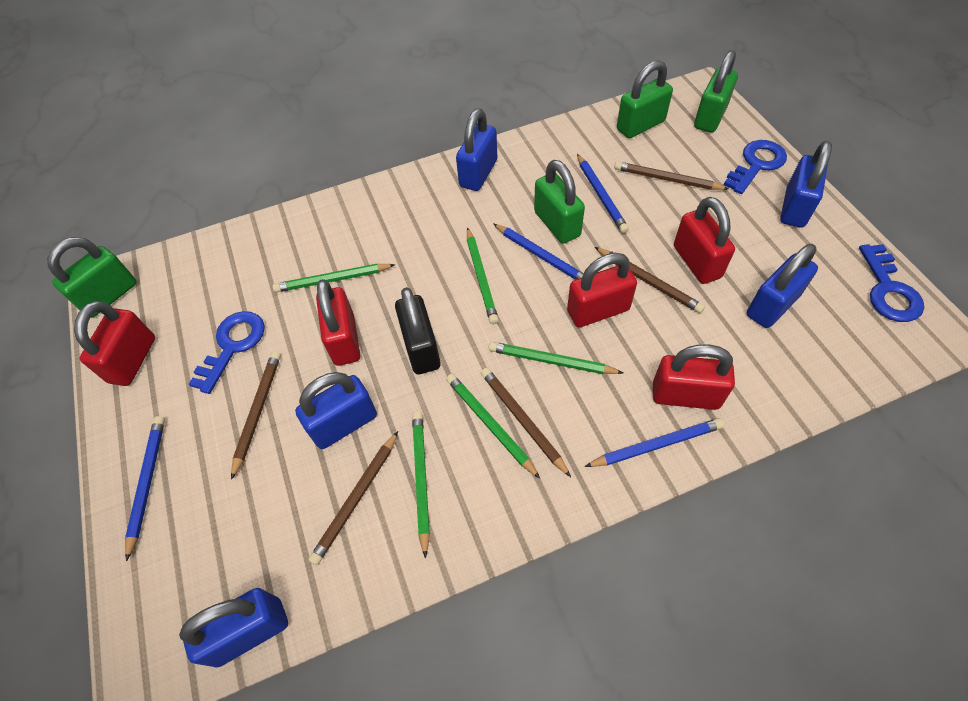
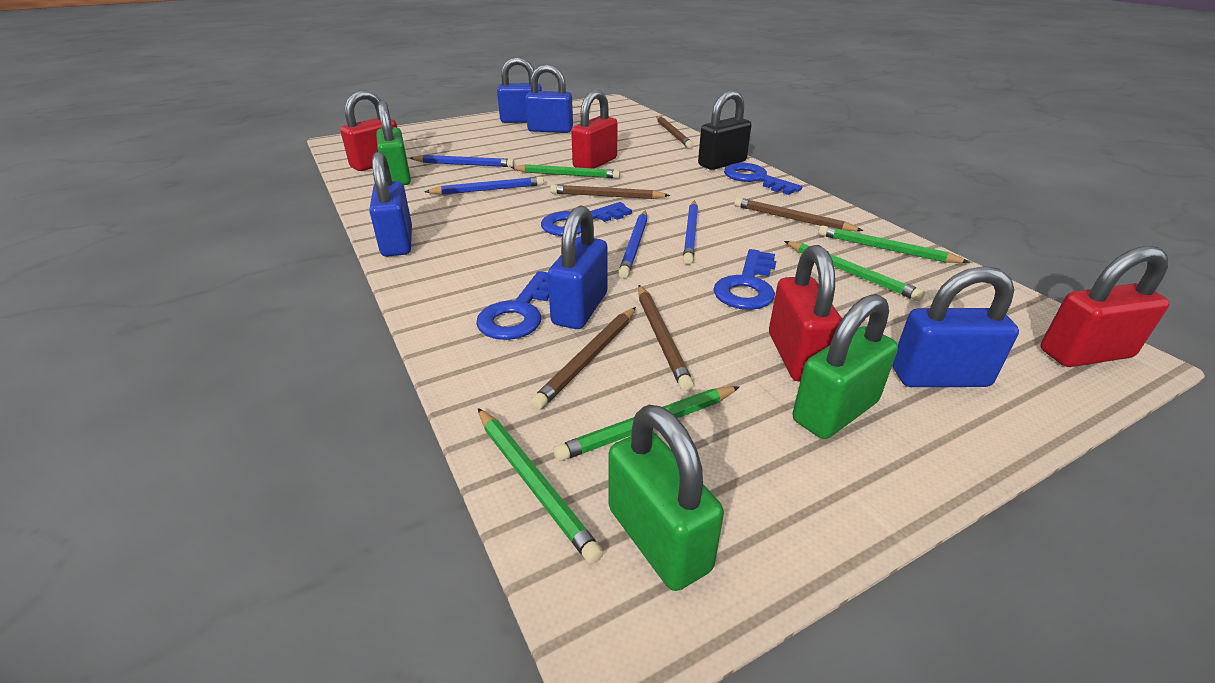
blue key: 3 -> 4
green padlock: 4 -> 3
red padlock: 5 -> 4

